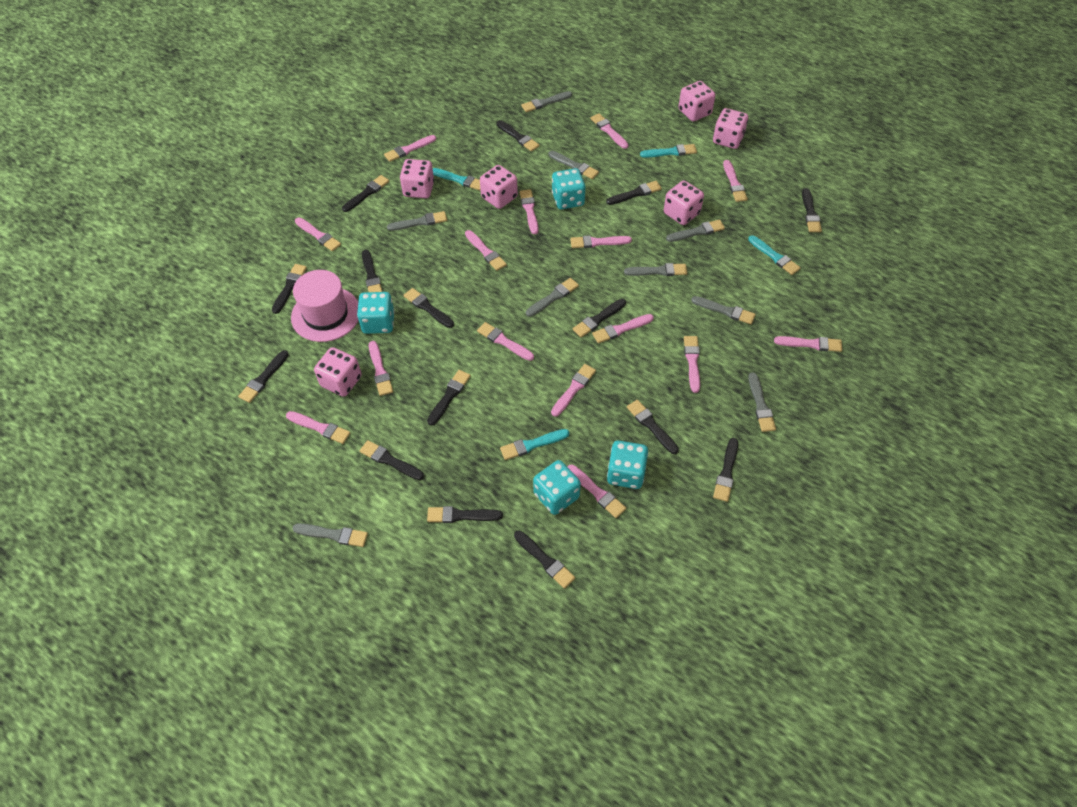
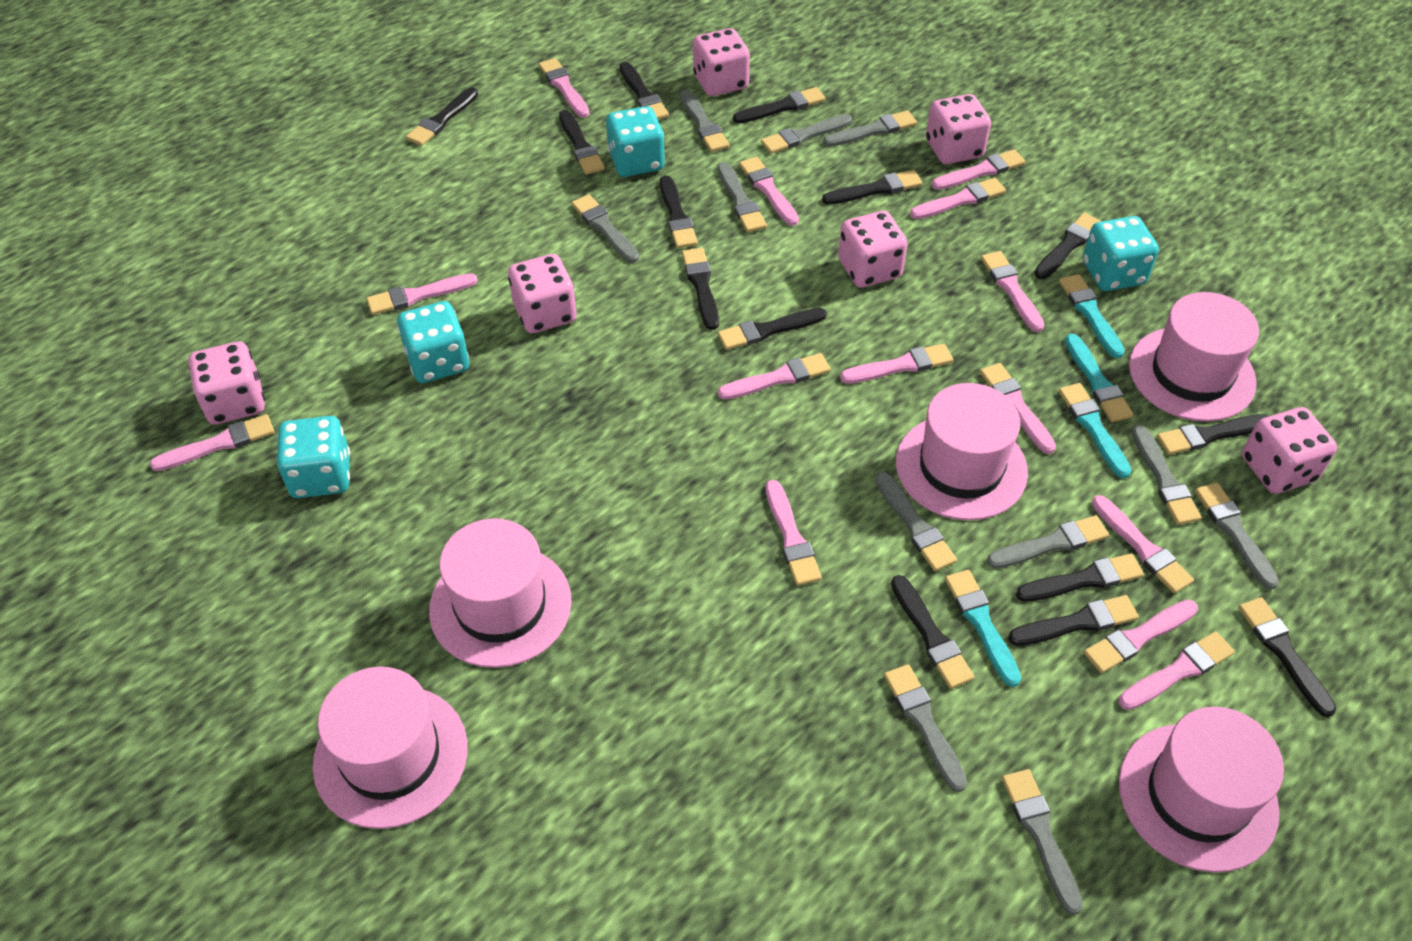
black brush: 15 -> 14
grey brush: 9 -> 11
pink brush: 15 -> 14
pink hat: 1 -> 5

